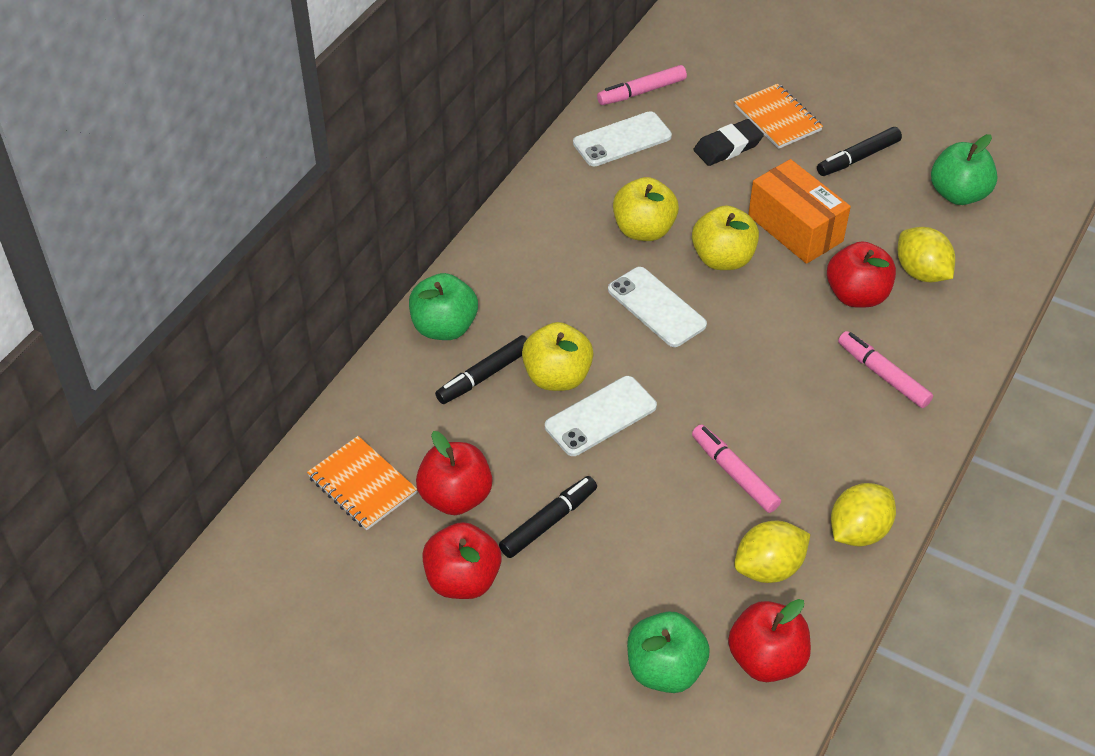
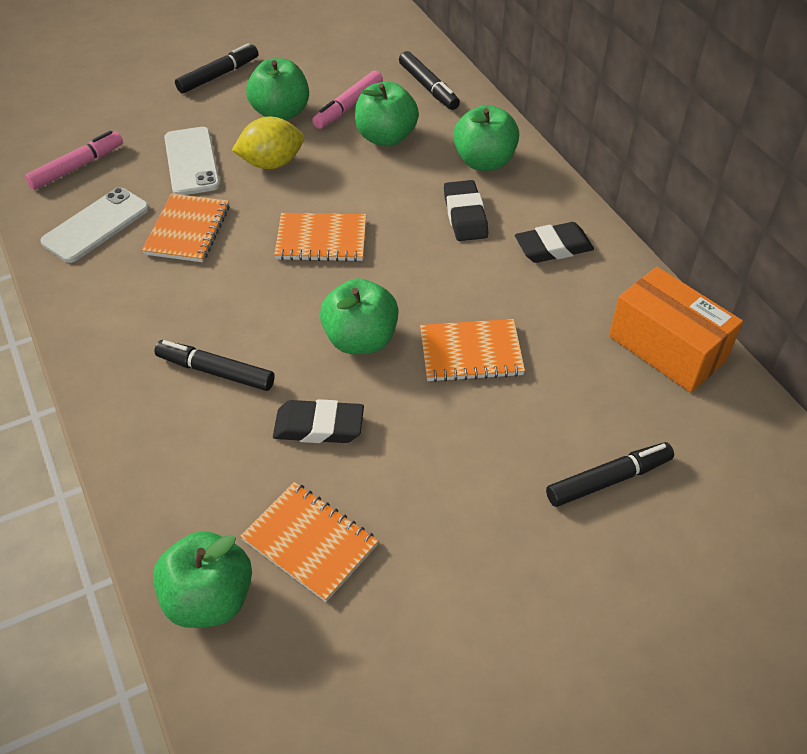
black eraser: 1 -> 3
black marker: 3 -> 4
green apple: 3 -> 5
orange notebook: 2 -> 4
pink marker: 3 -> 2
red apple: 4 -> 0
white phone: 3 -> 2
yellow apple: 3 -> 0
yellow lemon: 3 -> 1

